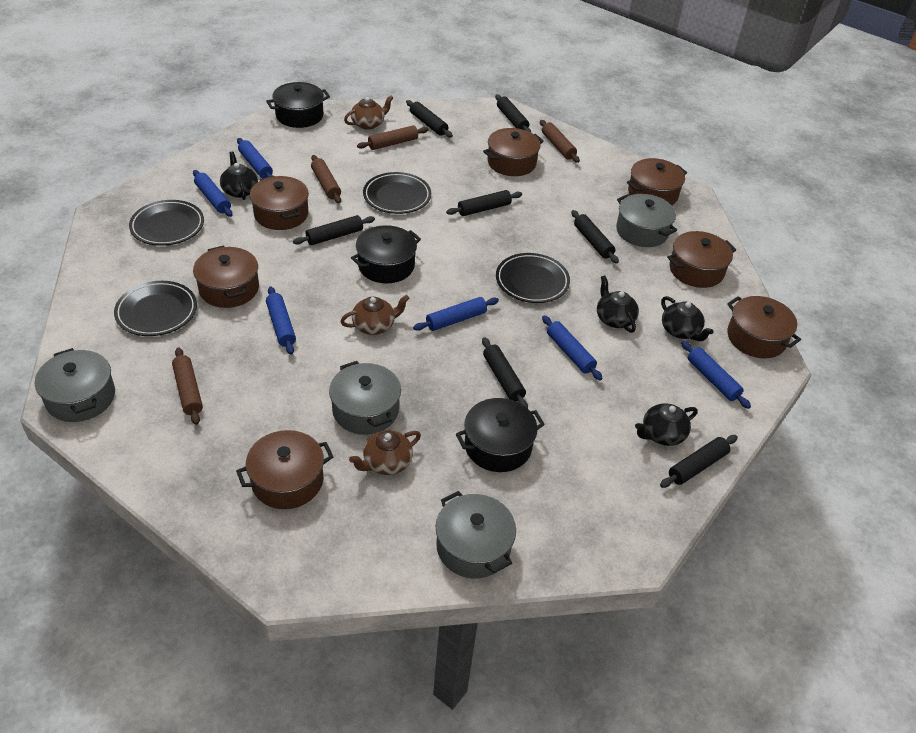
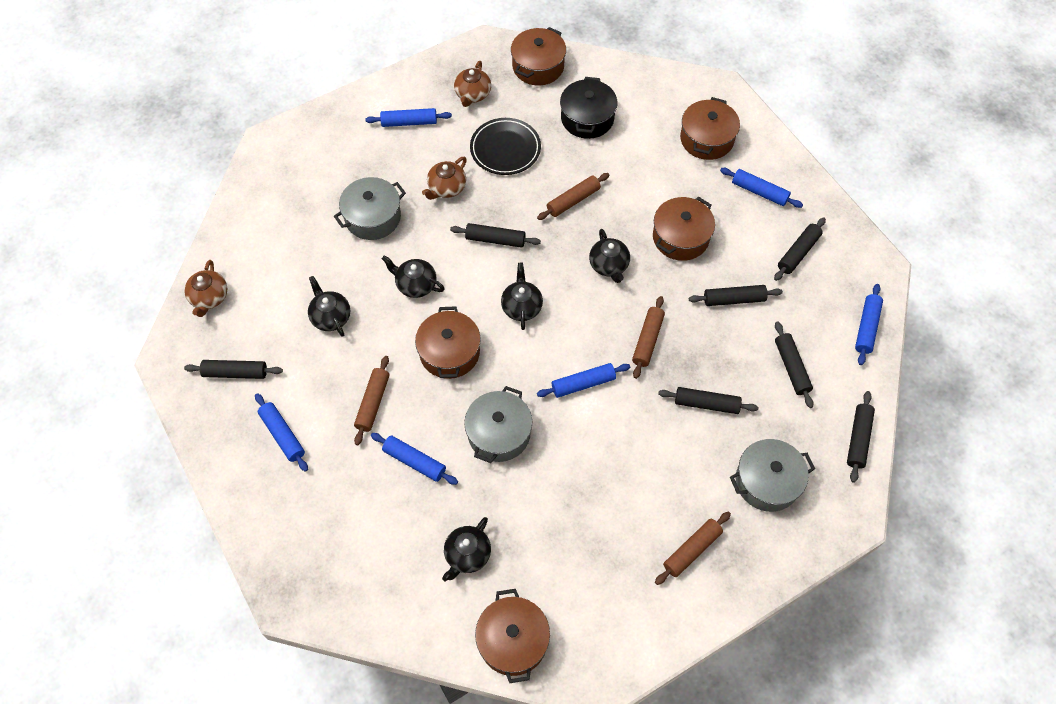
black plate: 4 -> 1
black pot: 3 -> 1
black teapot: 4 -> 5
brown pot: 7 -> 5
grey pot: 4 -> 3

